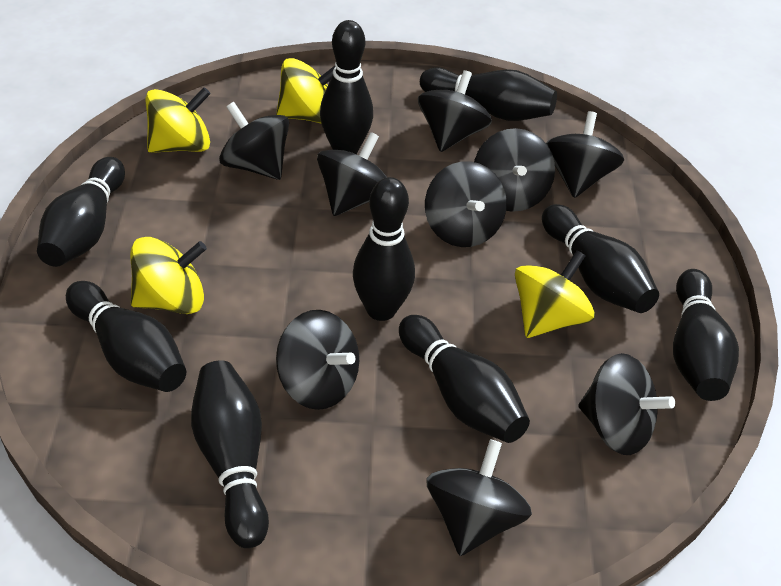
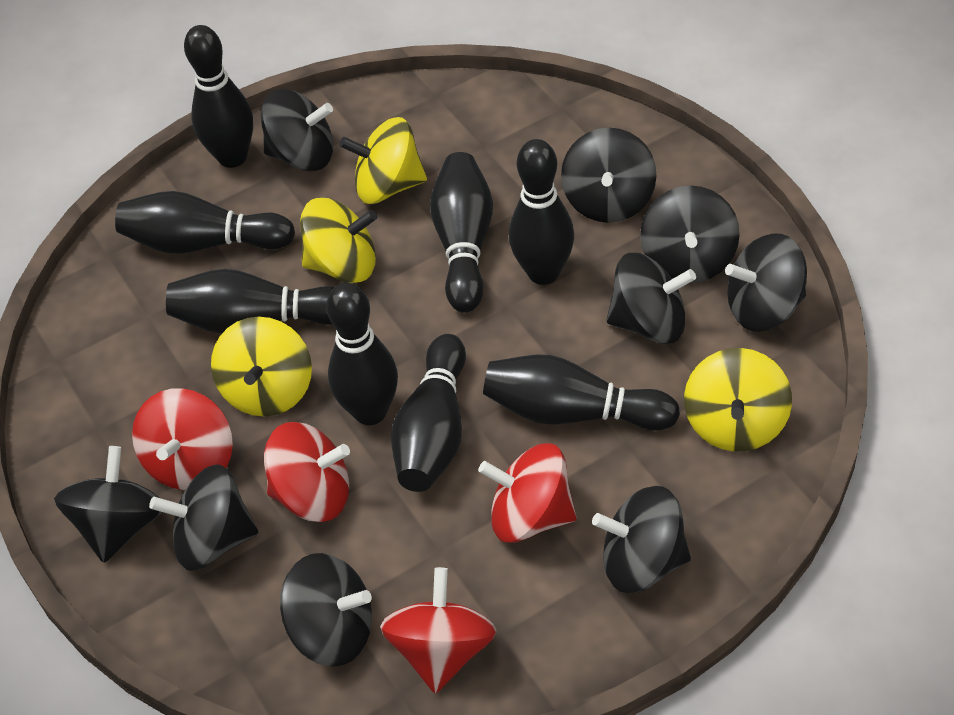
black bowling pin: 9 -> 8
red spinning top: 0 -> 4

